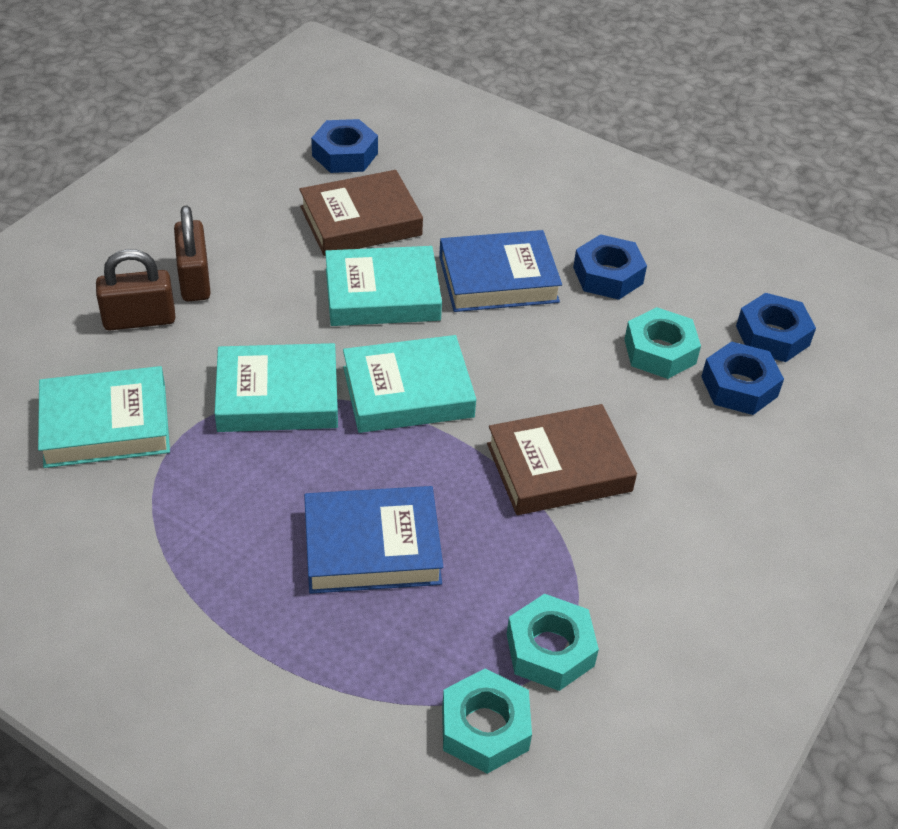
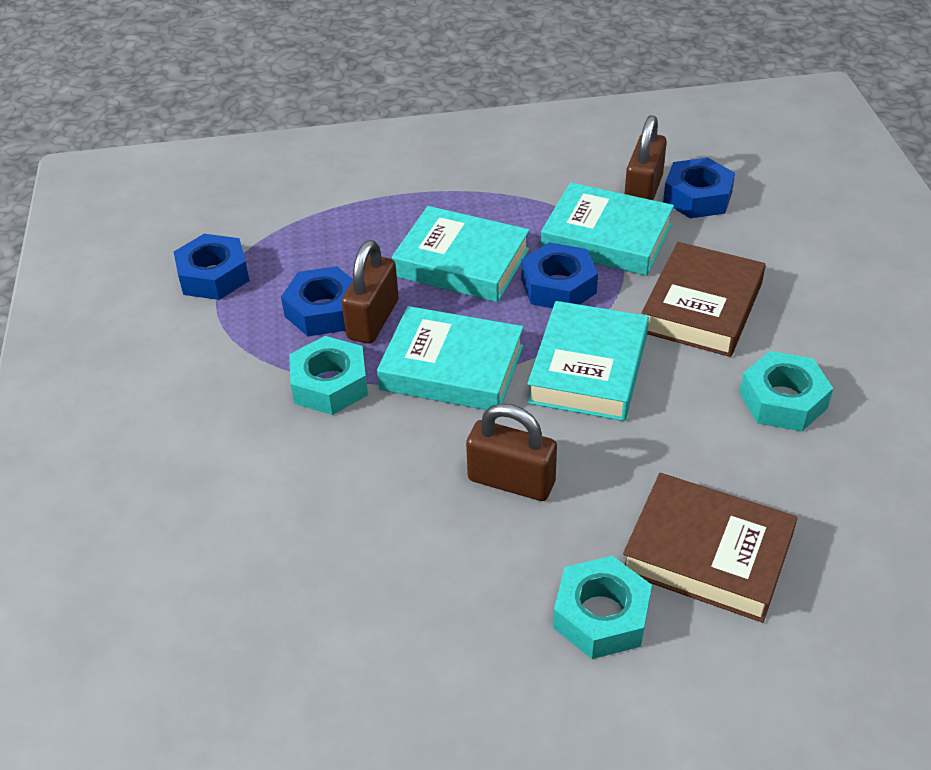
blue book: 2 -> 0
brown padlock: 2 -> 3

